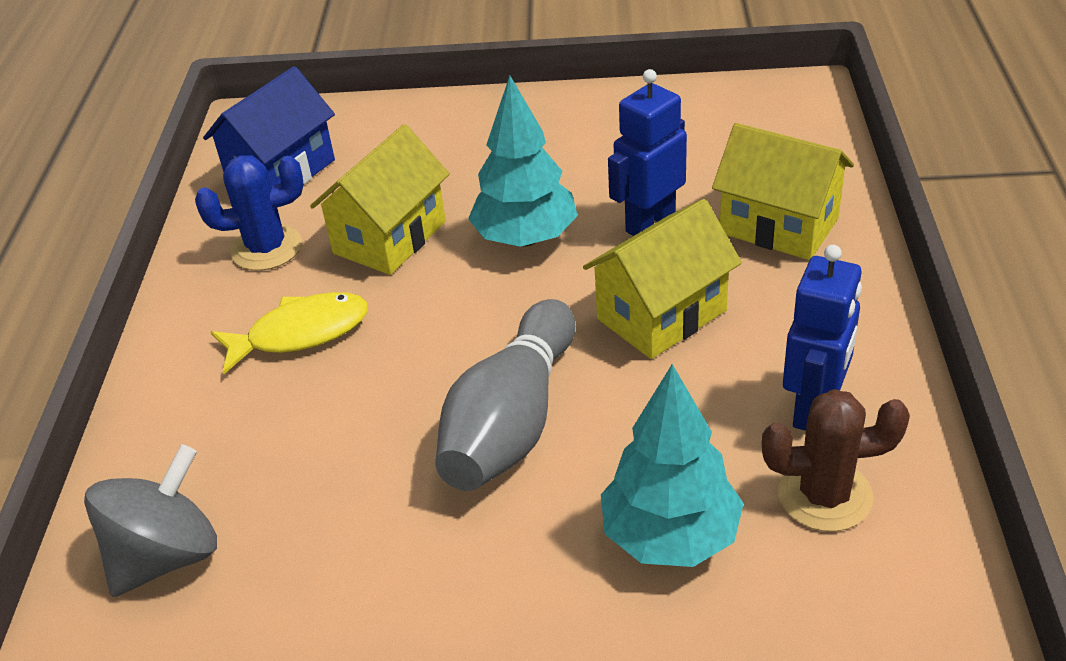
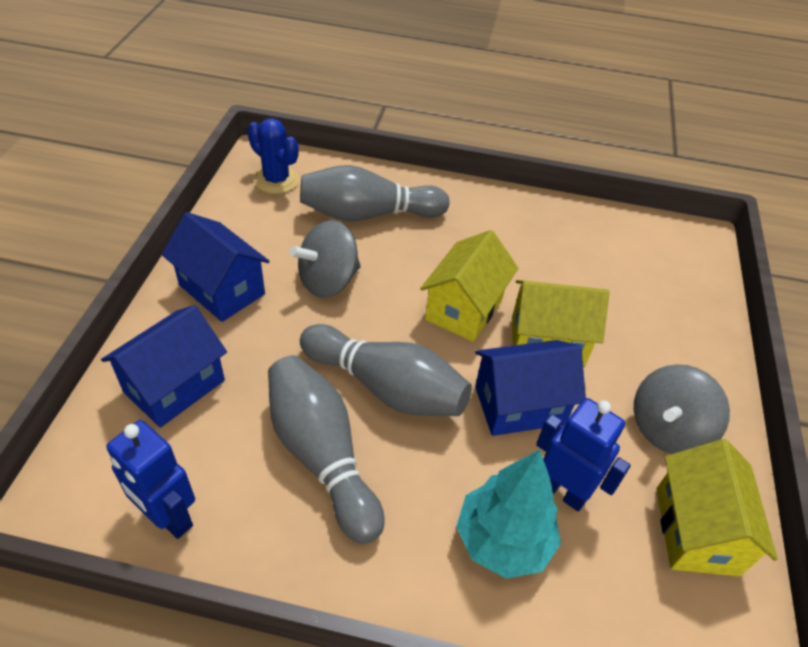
blue house: 1 -> 3
brown cactus: 1 -> 0
grey bowling pin: 1 -> 3
grey spinning top: 1 -> 2
turquoise tree: 2 -> 1
yellow fish: 1 -> 0

